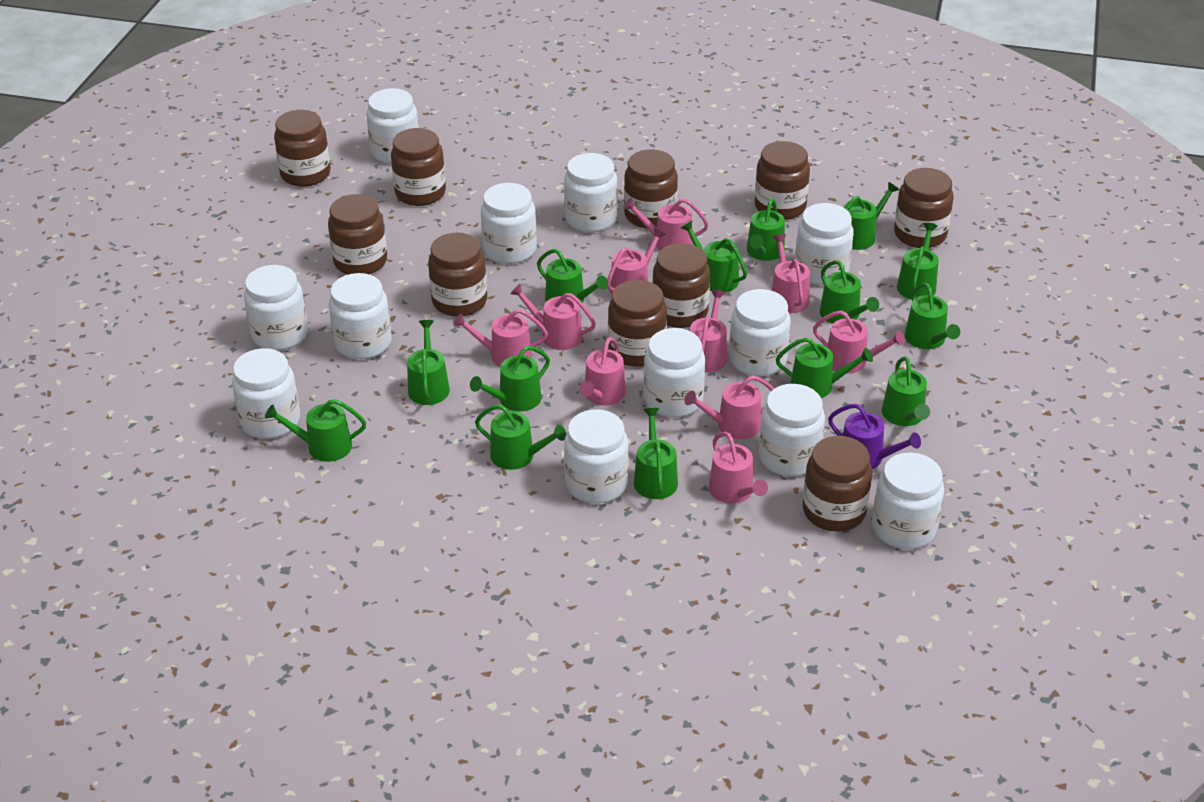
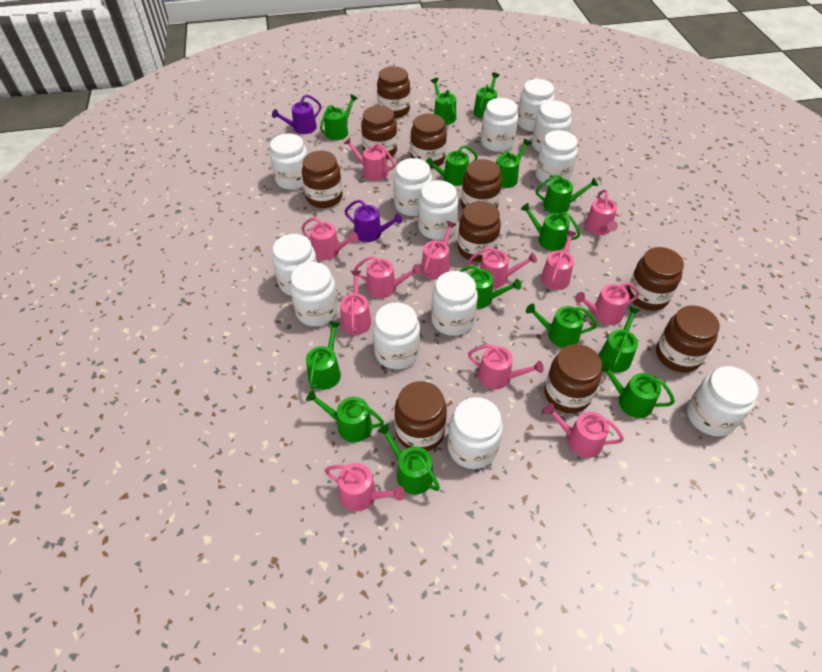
pink watering can: 10 -> 12
purple watering can: 1 -> 2
white jar: 12 -> 13

